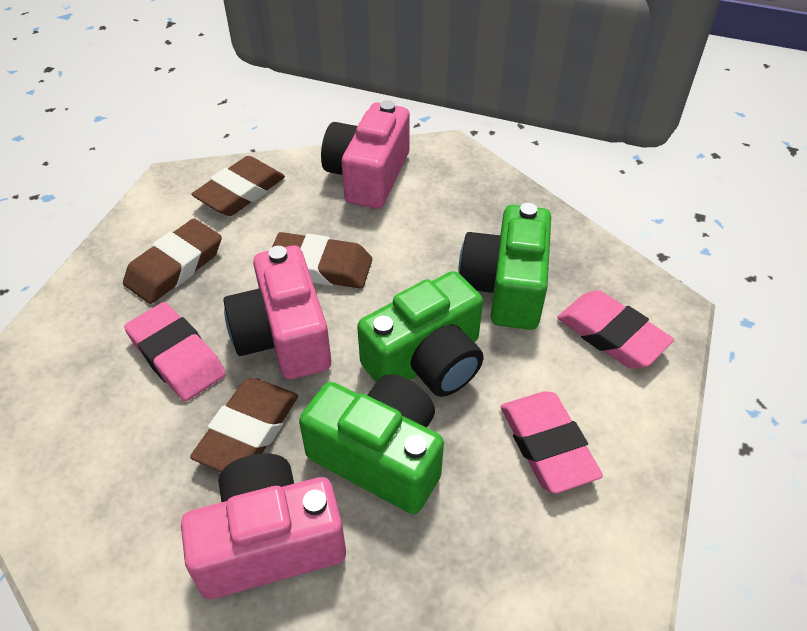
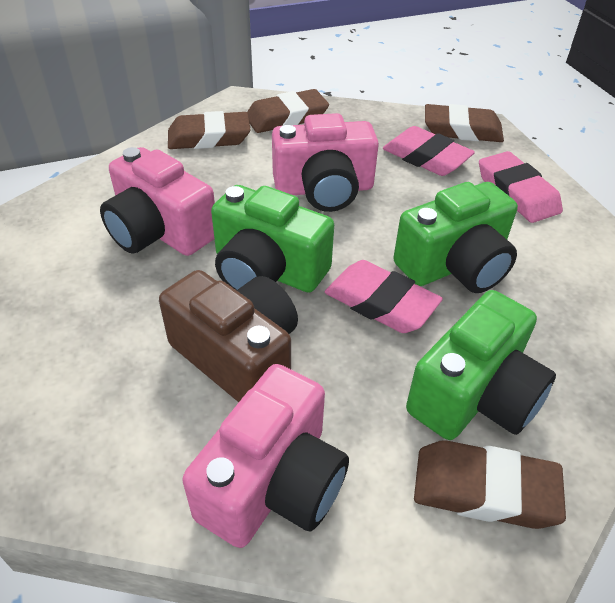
brown camera: 0 -> 1

